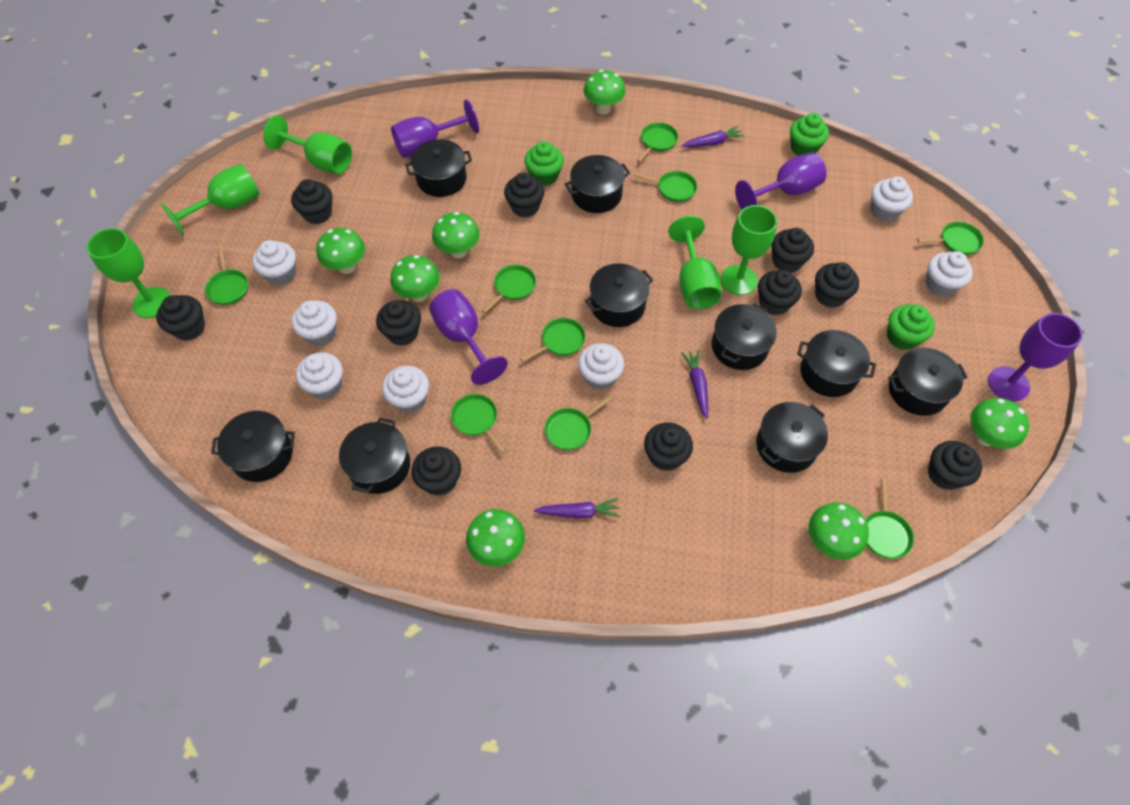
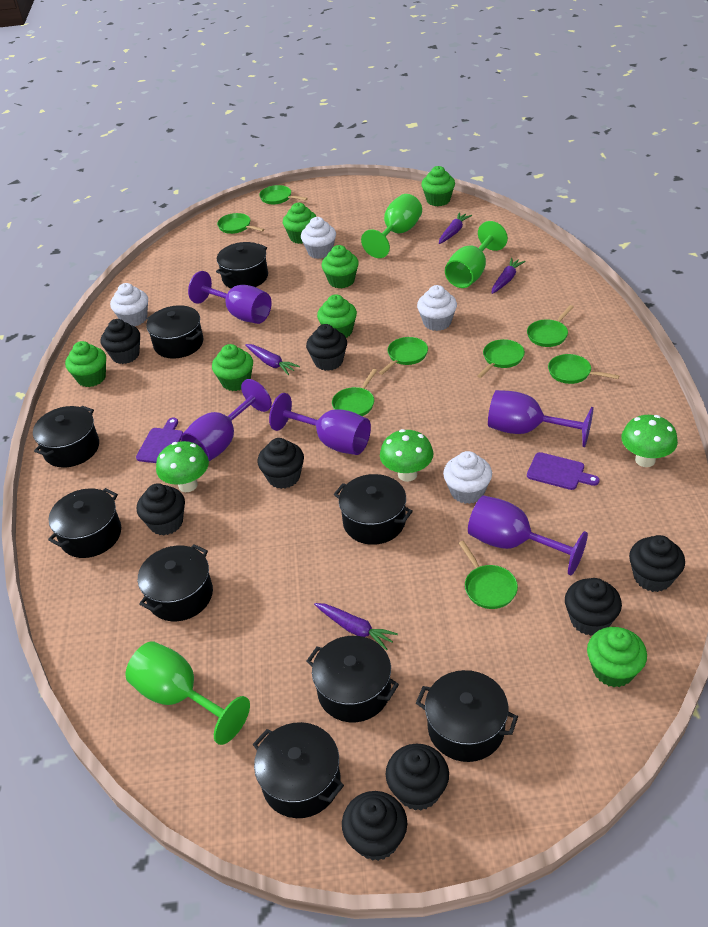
black cupcake: 10 -> 8
green cupcake: 3 -> 7
green goblet: 5 -> 3
green mushroom: 7 -> 3
green pan: 9 -> 8
purple carrot: 3 -> 4
purple cutting board: 0 -> 2
purple goblet: 4 -> 5
white cupcake: 7 -> 4

